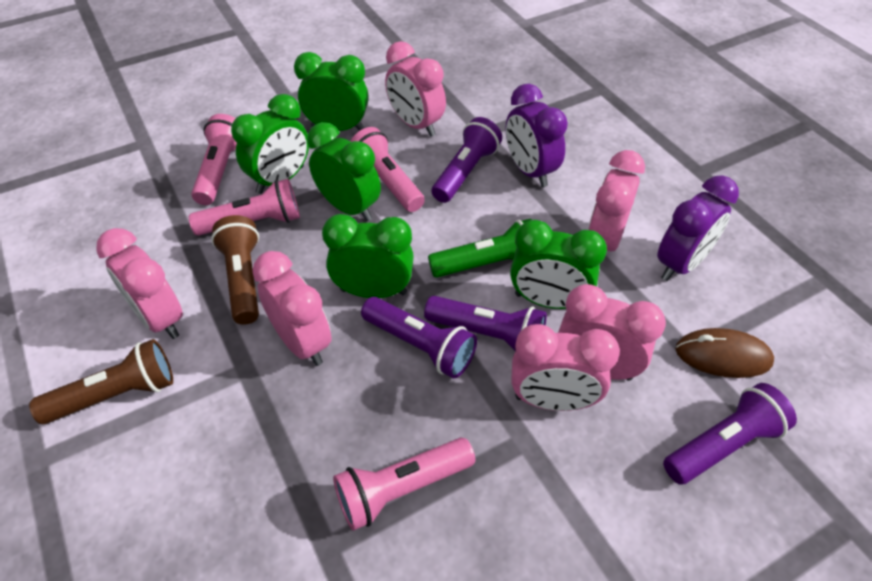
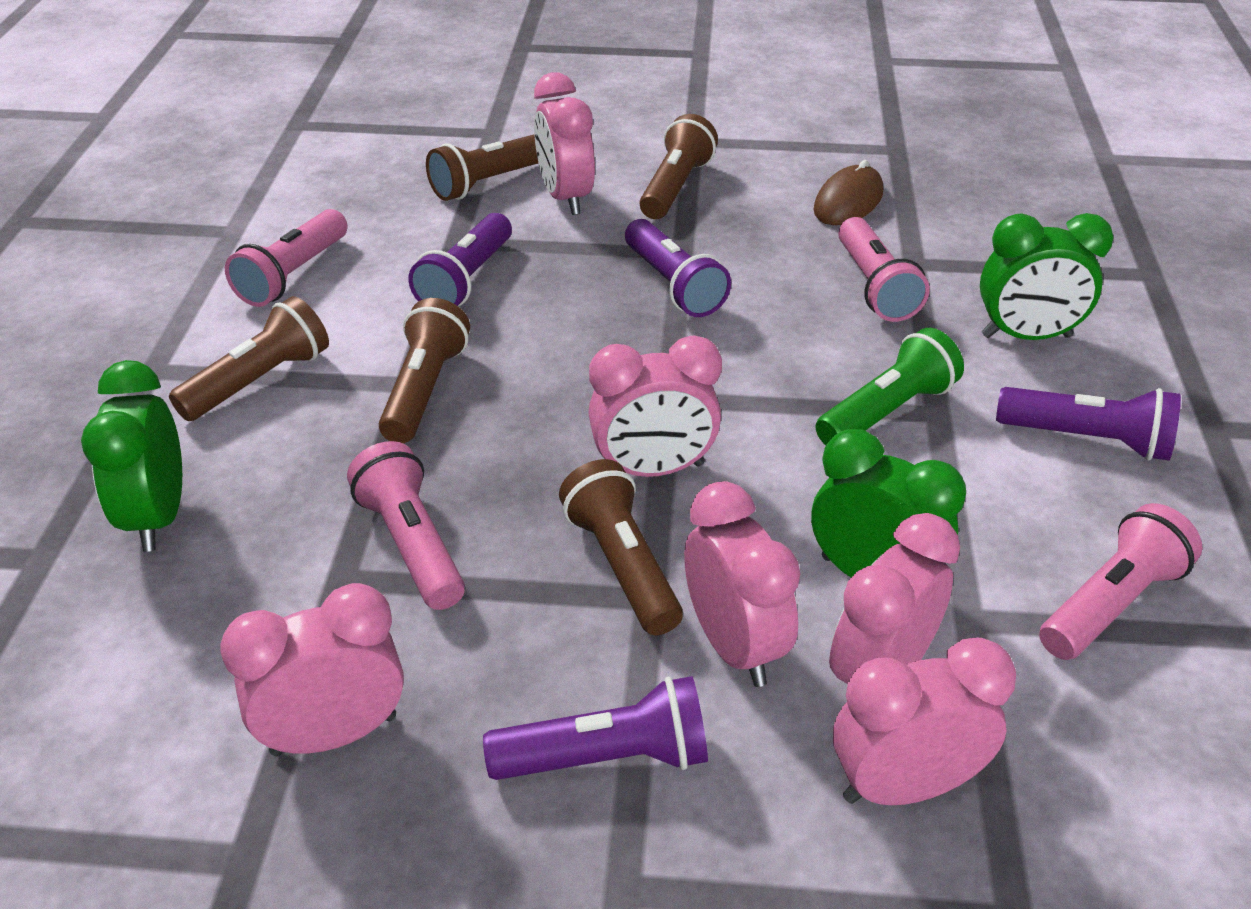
brown flashlight: 2 -> 5
green clock: 5 -> 3
purple clock: 2 -> 0

